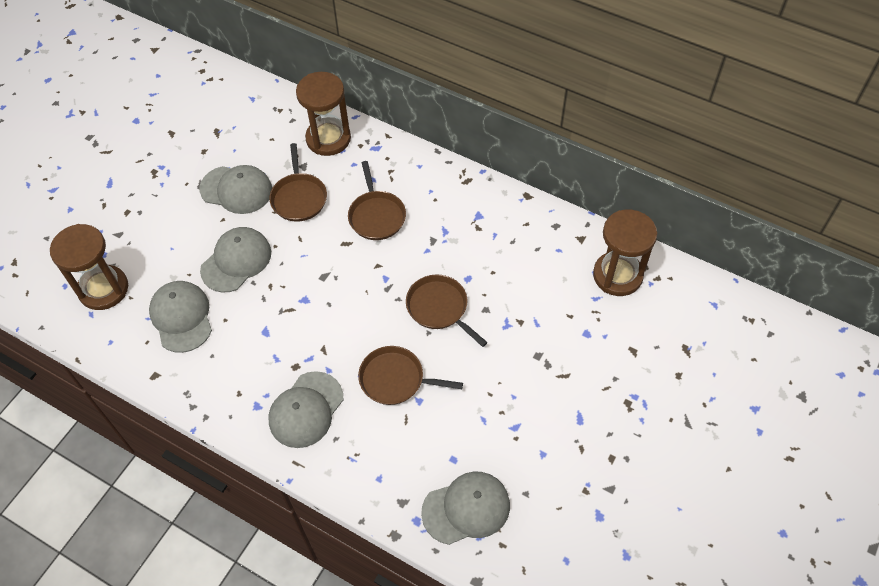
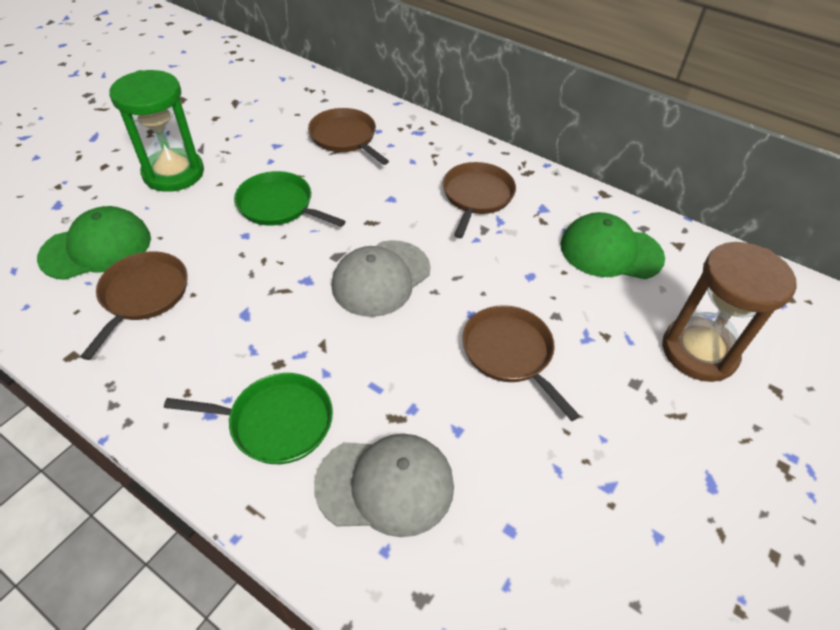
brown hourglass: 3 -> 1
green cap: 0 -> 2
green hourglass: 0 -> 1
green pan: 0 -> 2
grey cap: 5 -> 2

